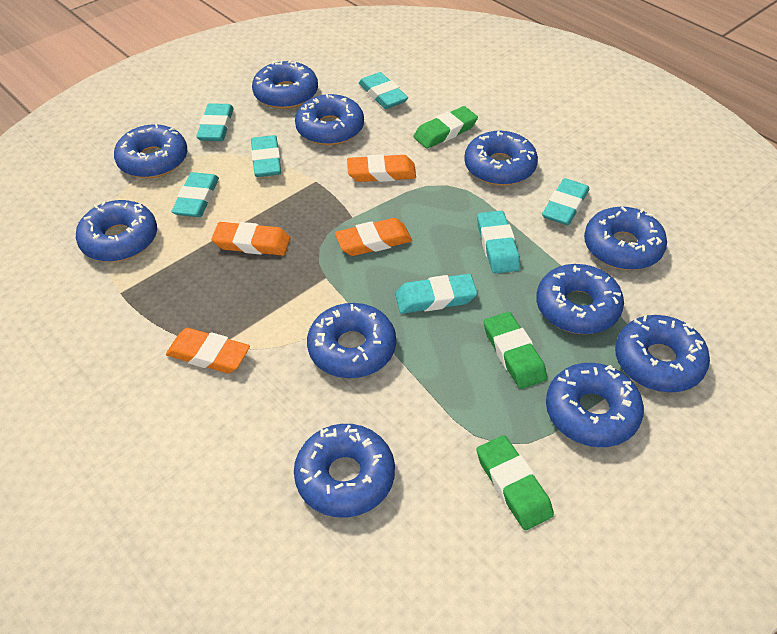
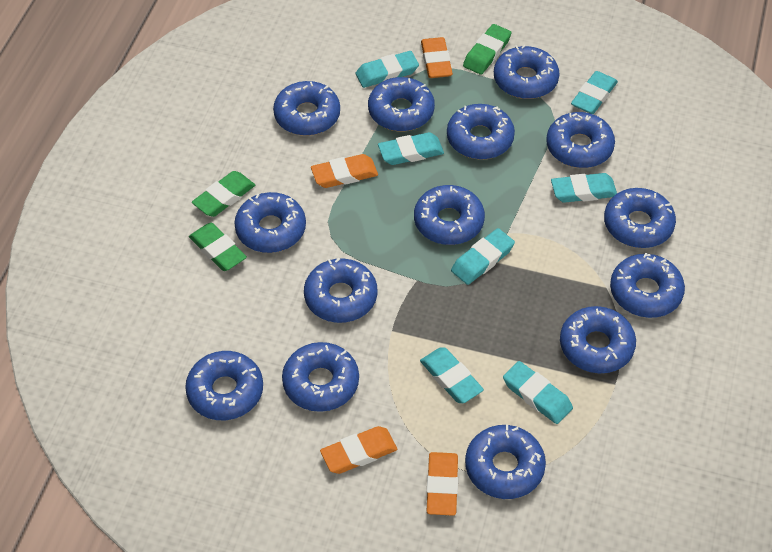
blue donut: 11 -> 14

